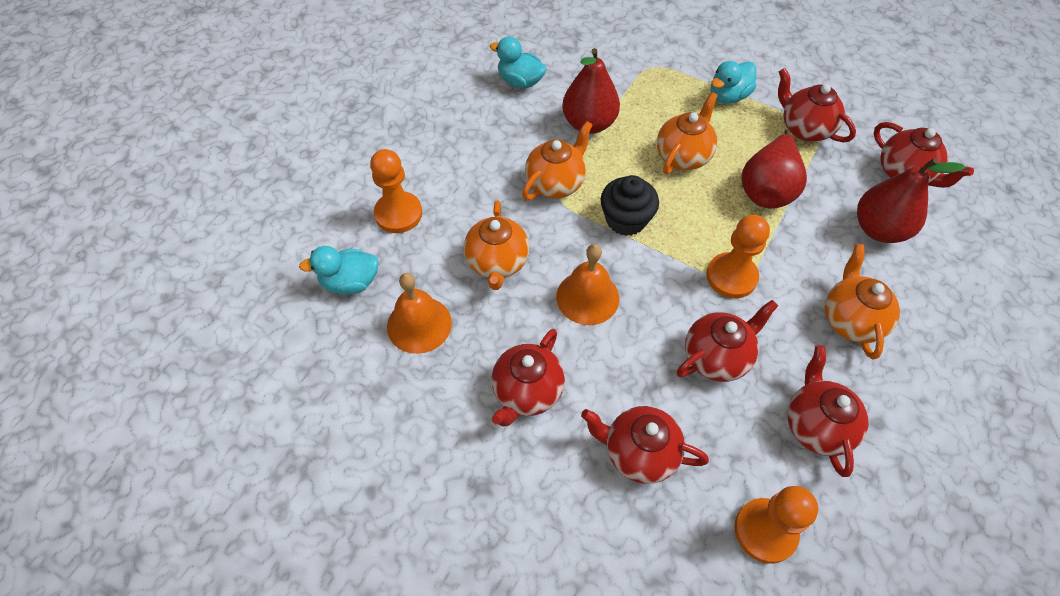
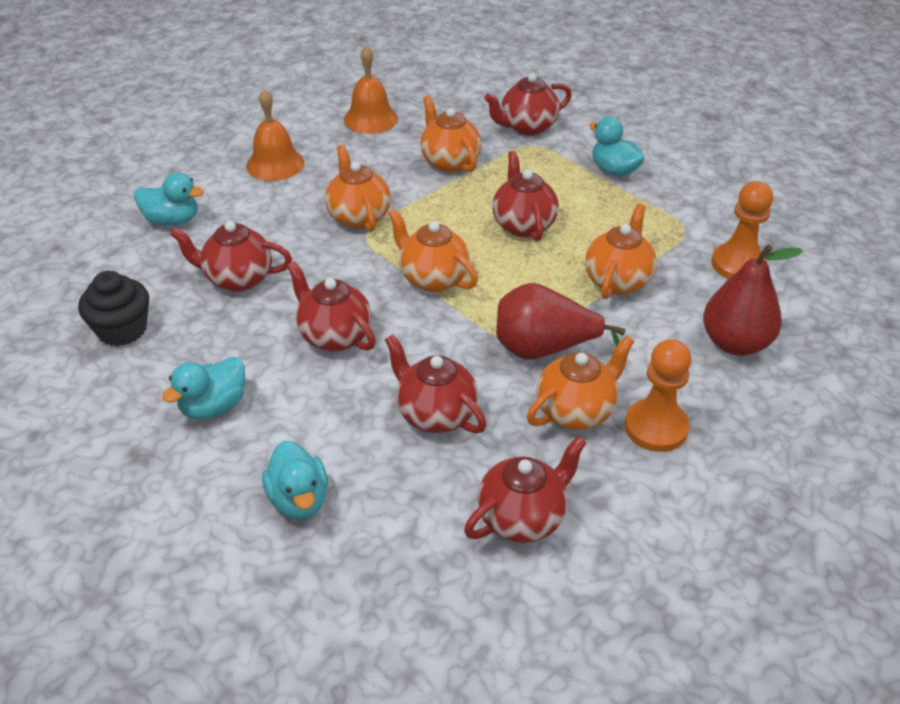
orange pawn: 3 -> 2
orange teapot: 4 -> 5
red pear: 3 -> 2
turquoise duck: 3 -> 4

